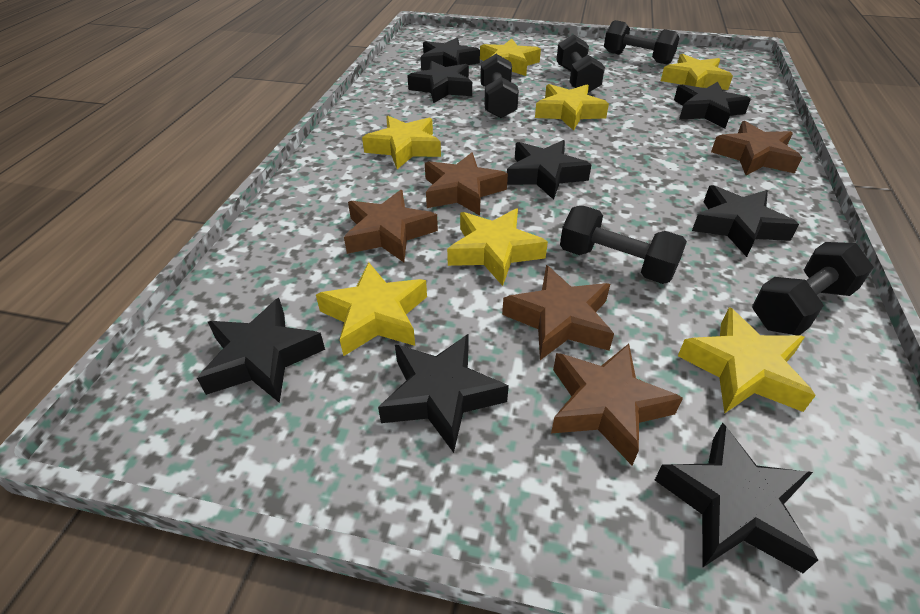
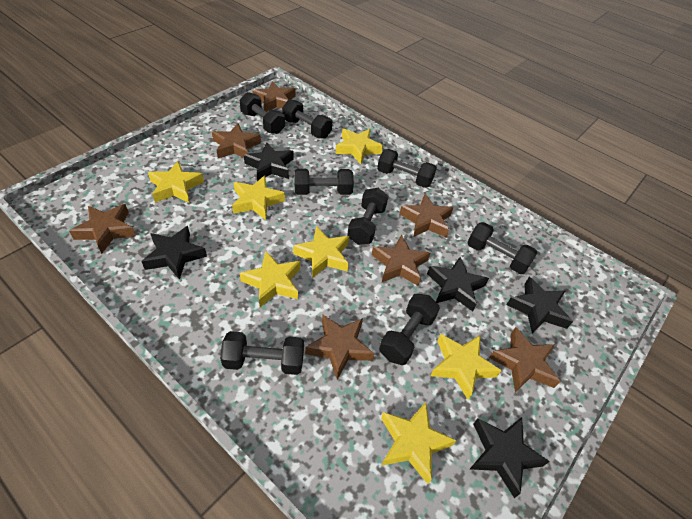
black dumbbell: 5 -> 8
black star: 8 -> 5
brown star: 5 -> 7

